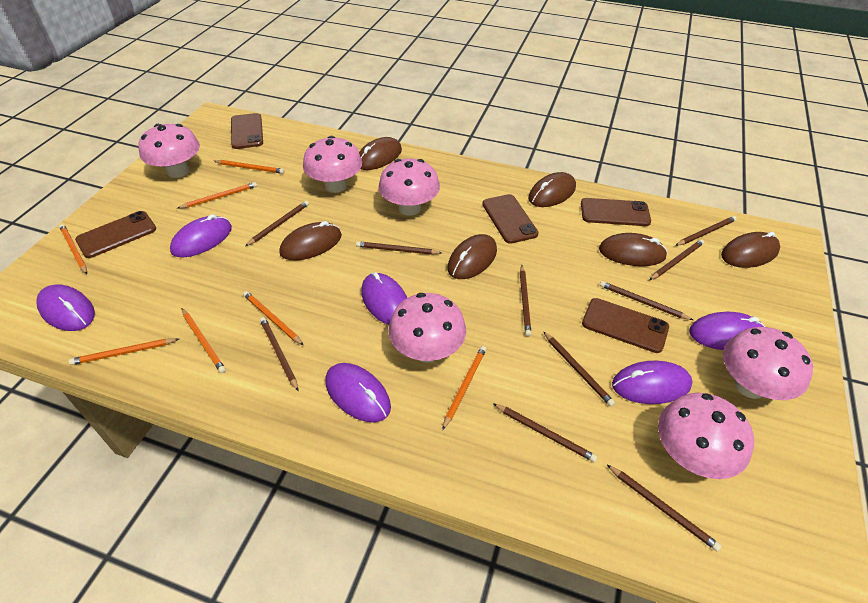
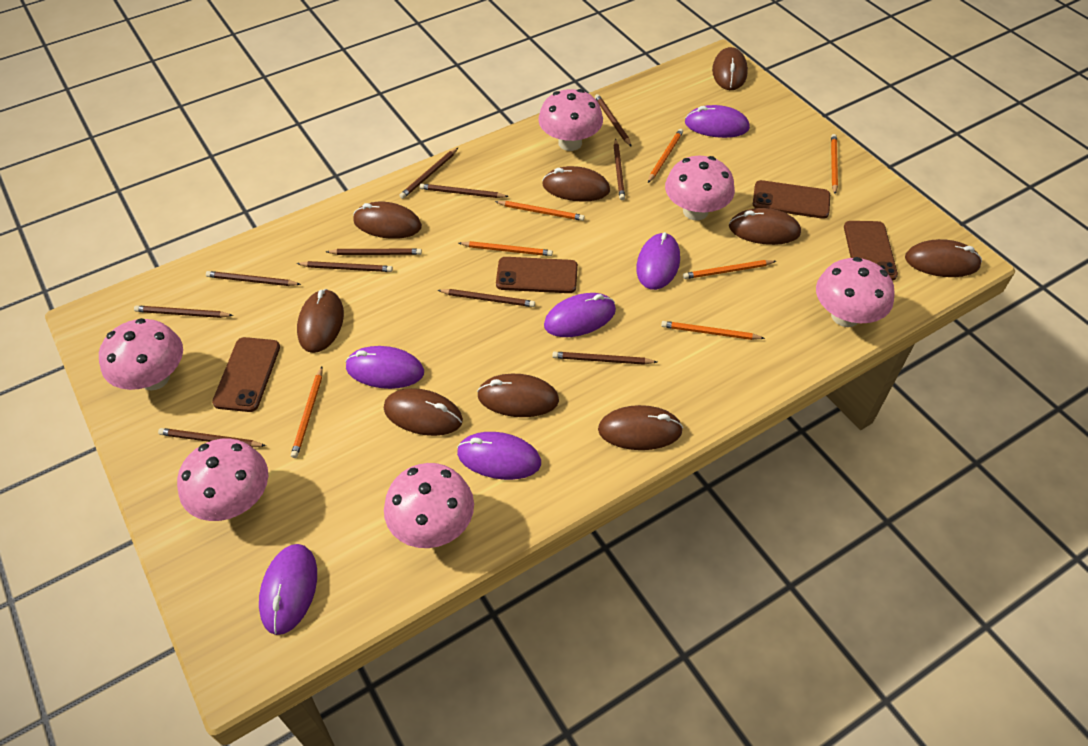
brown mouse: 6 -> 9
brown pencil: 10 -> 11
brown phone: 5 -> 4

